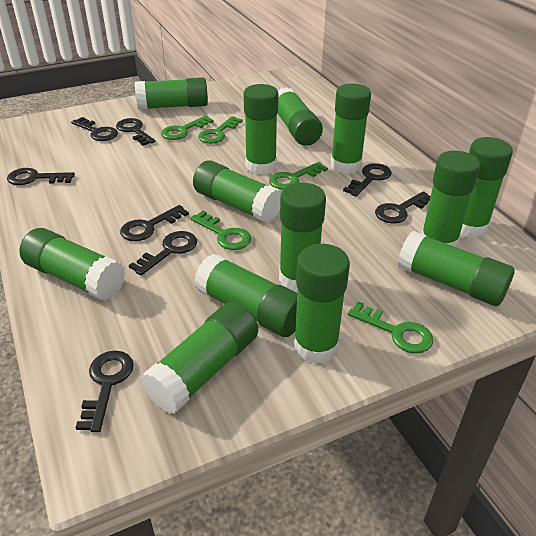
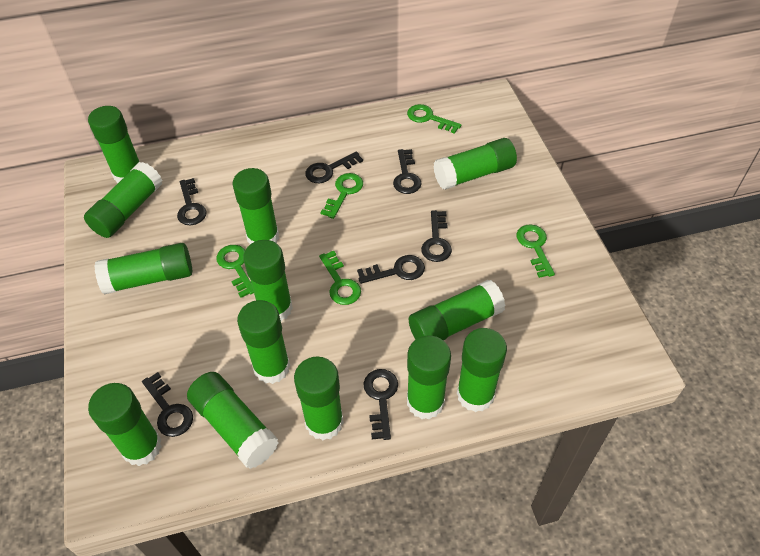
black key: 8 -> 7

